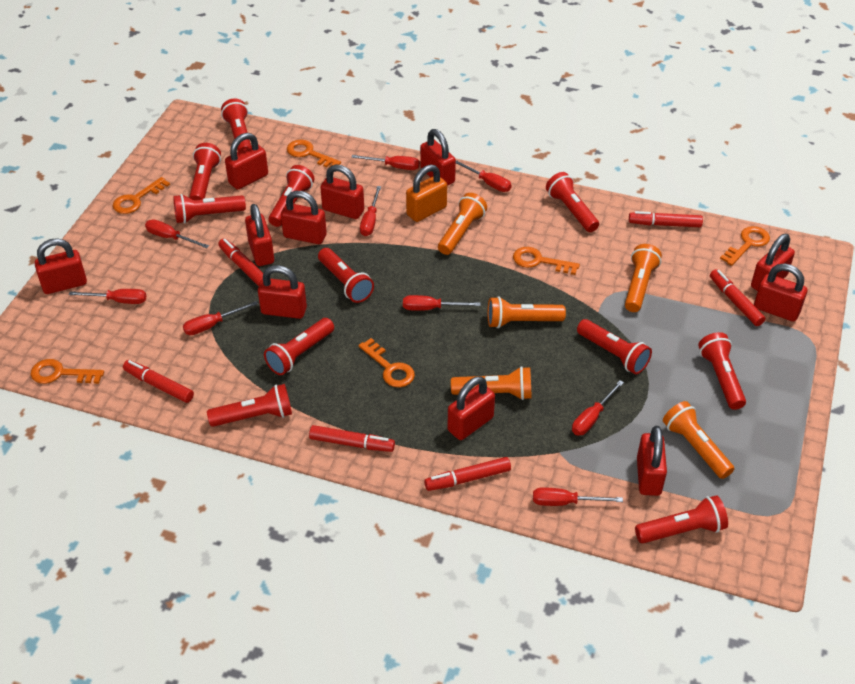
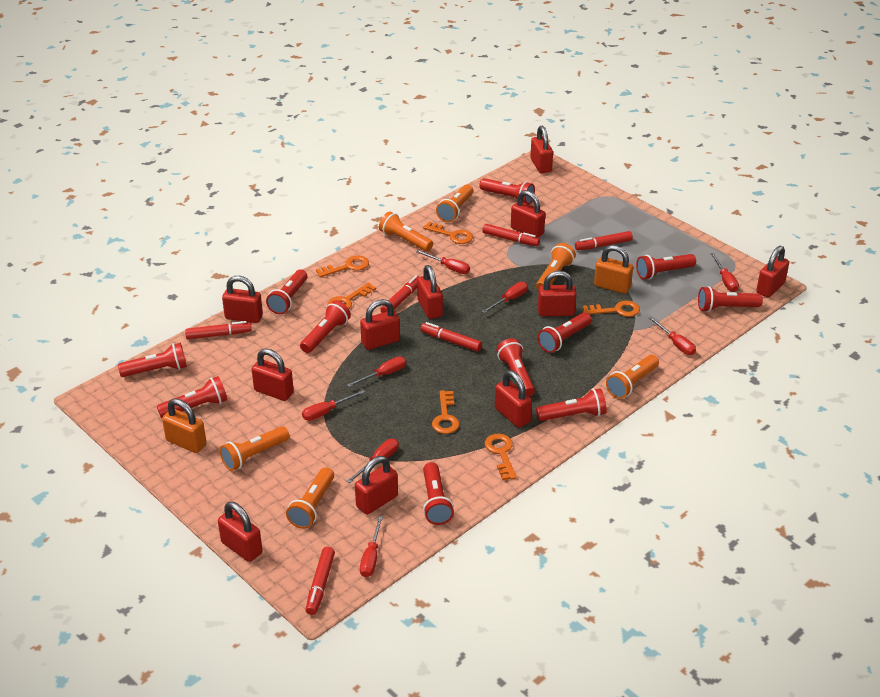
orange flashlight: 5 -> 6
orange padlock: 1 -> 2
red screwdriver: 9 -> 8

